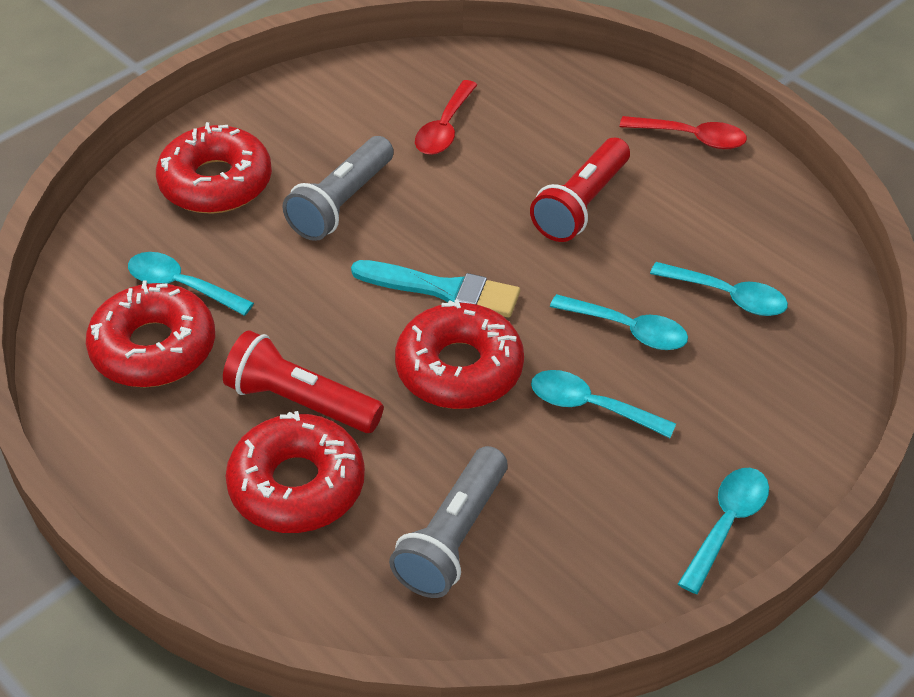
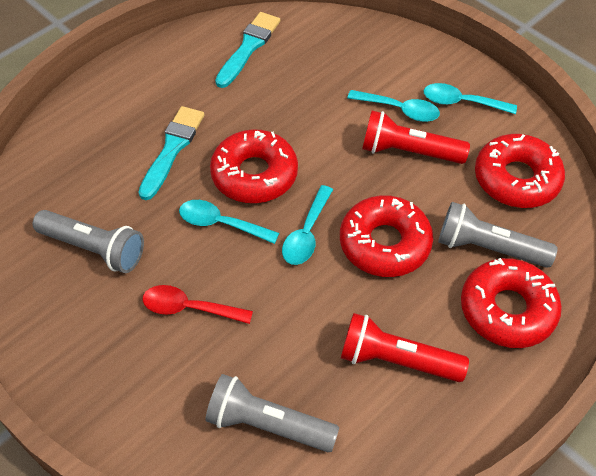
grey flashlight: 2 -> 3
red spoon: 2 -> 1
turquoise brush: 1 -> 2
turquoise spoon: 5 -> 4

